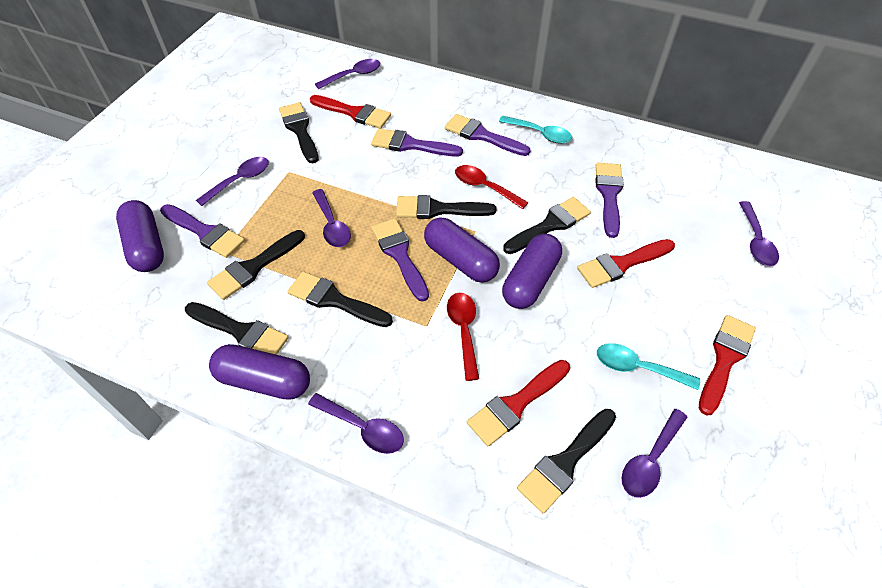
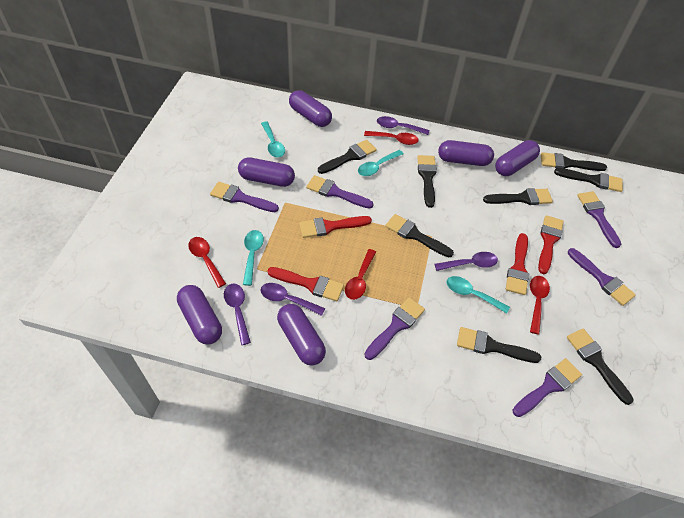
black brush: 7 -> 8
purple brush: 5 -> 6
purple capsule: 4 -> 6
purple spoon: 6 -> 4
red spoon: 2 -> 4
turquoise spoon: 2 -> 4

